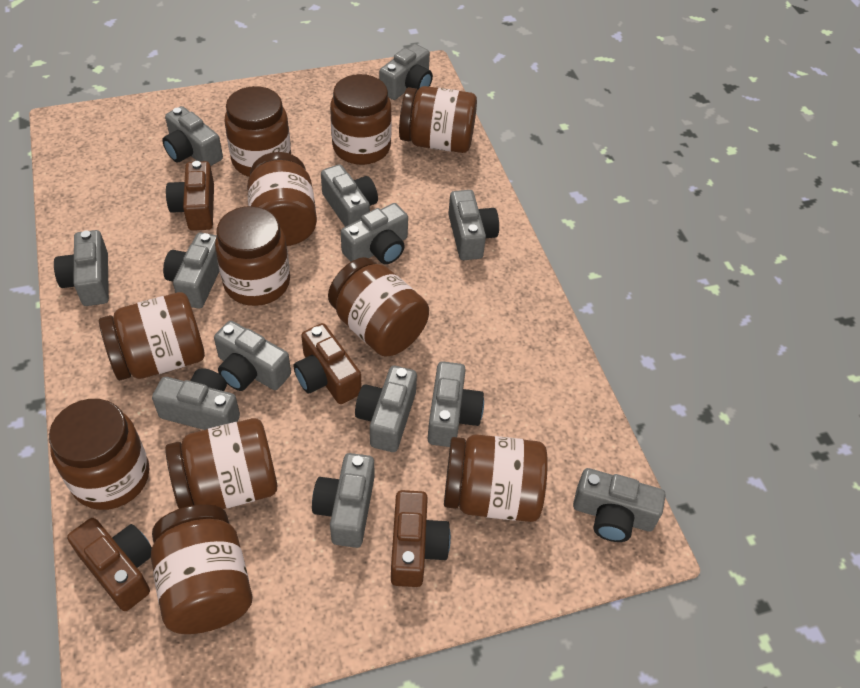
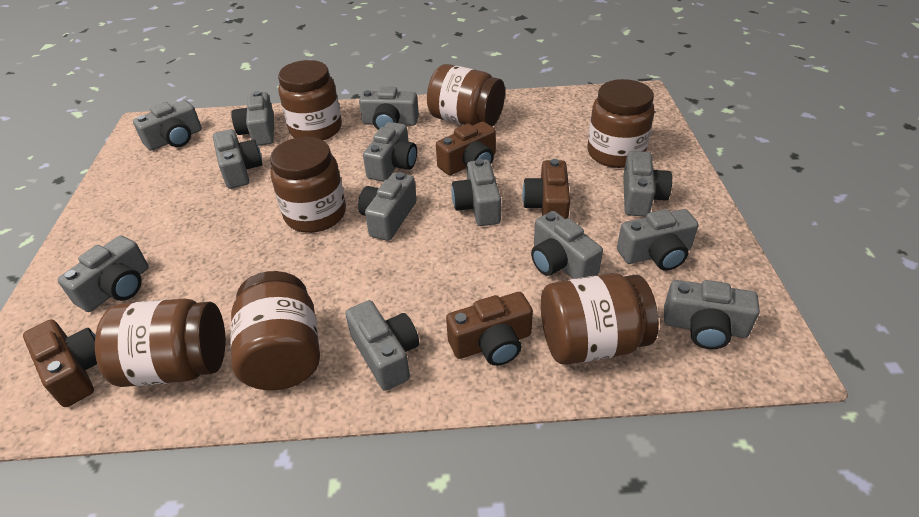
brown jar: 11 -> 7

